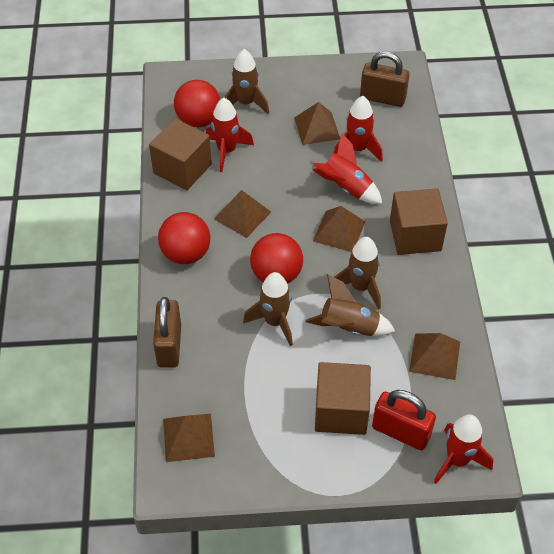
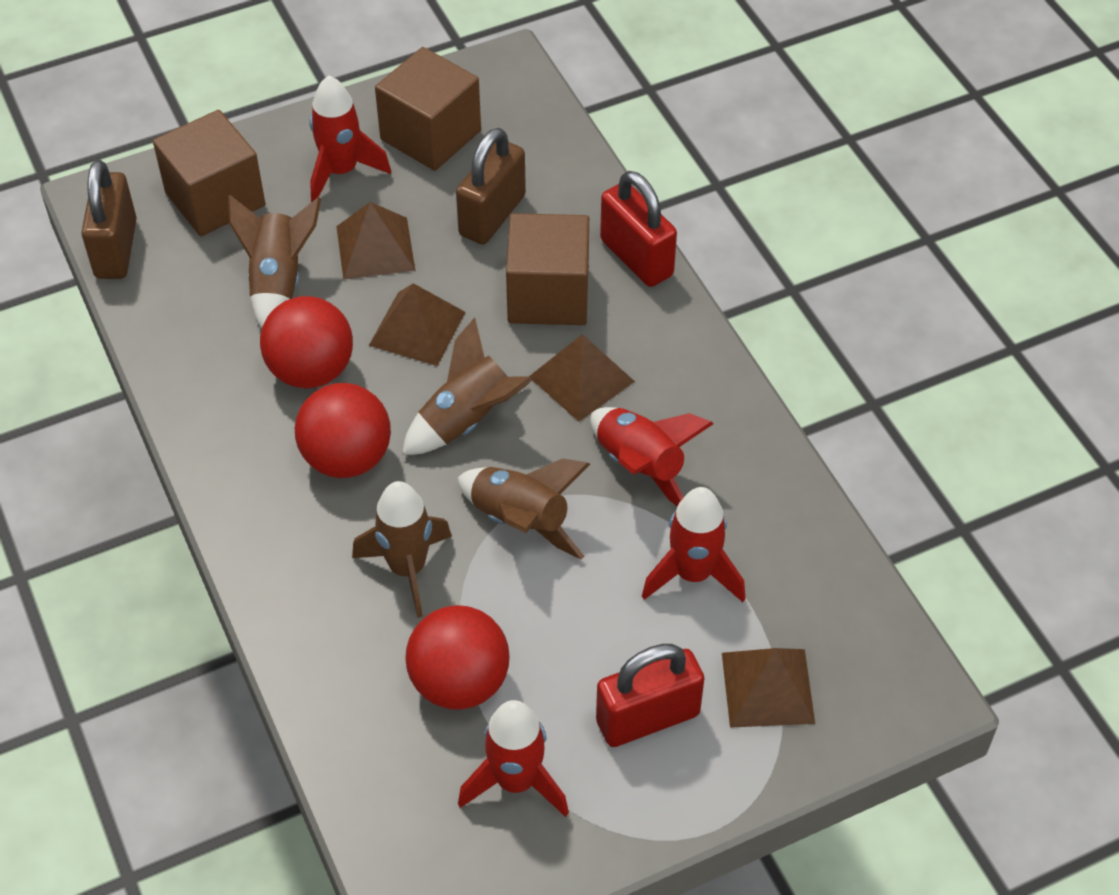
brown pyramid: 5 -> 4
red padlock: 1 -> 2

